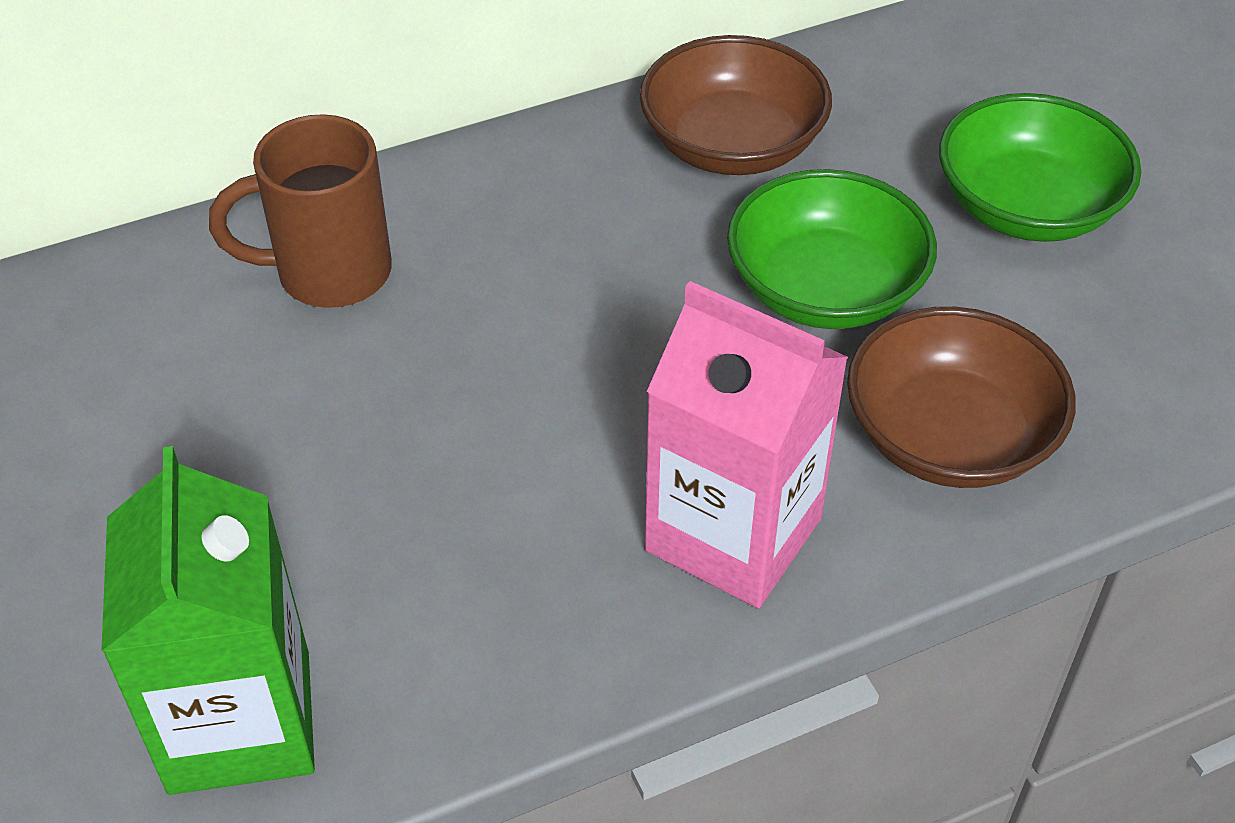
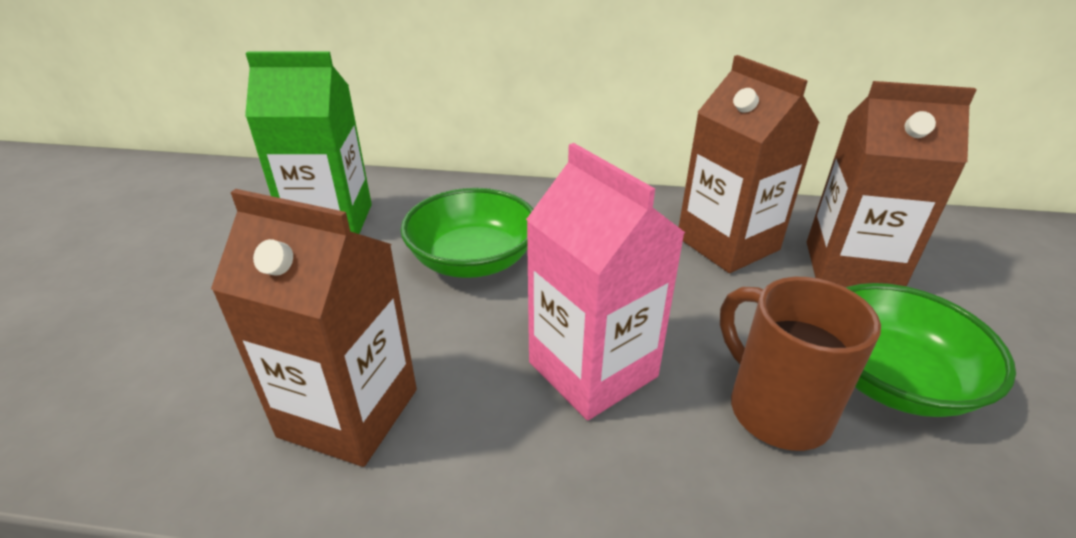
brown bowl: 2 -> 0
brown carton: 0 -> 3

